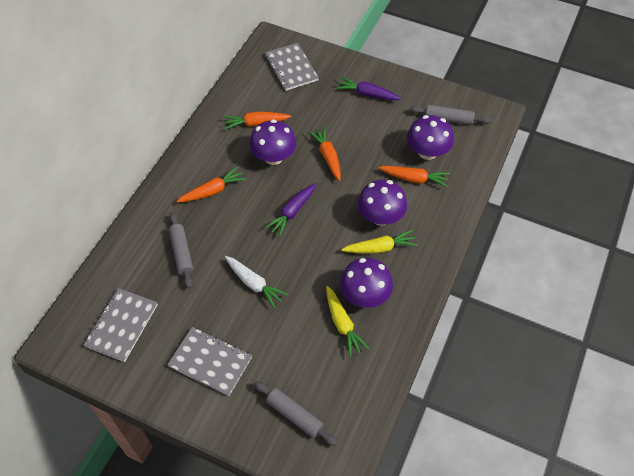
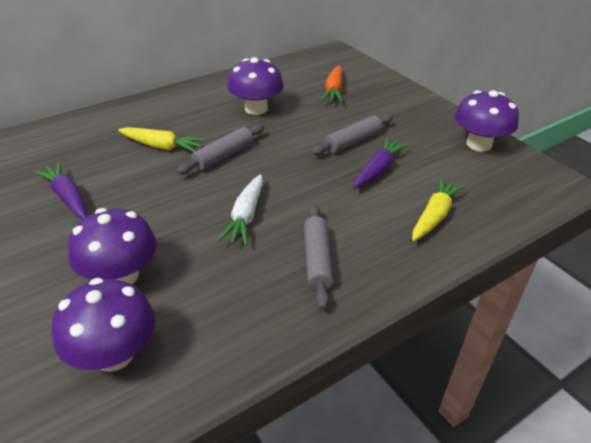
grey notebook: 3 -> 0
orange carrot: 4 -> 1

